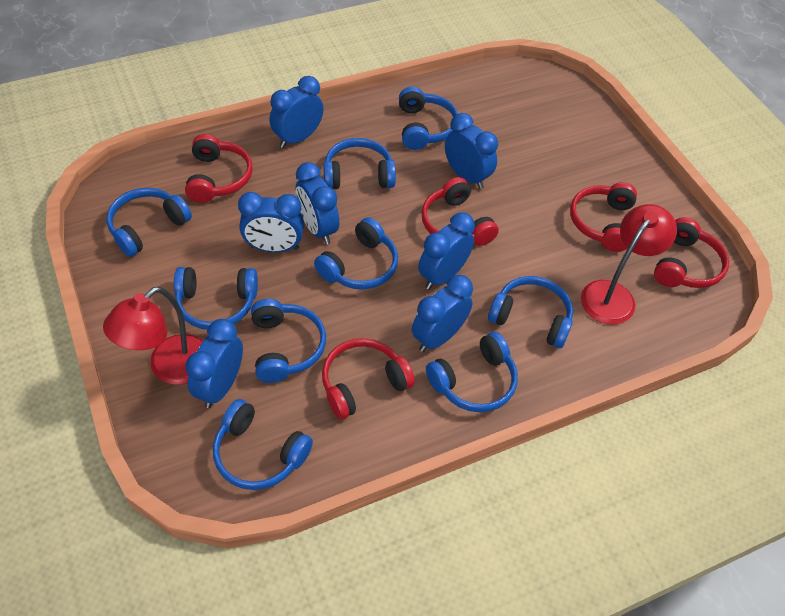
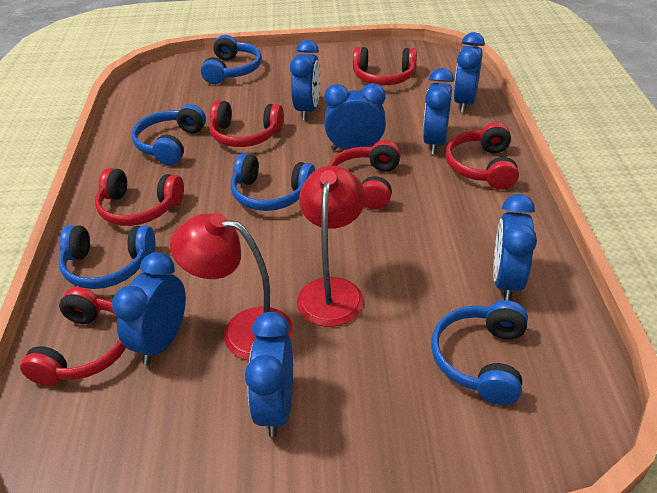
blue headphones: 9 -> 5
red headphones: 5 -> 6

